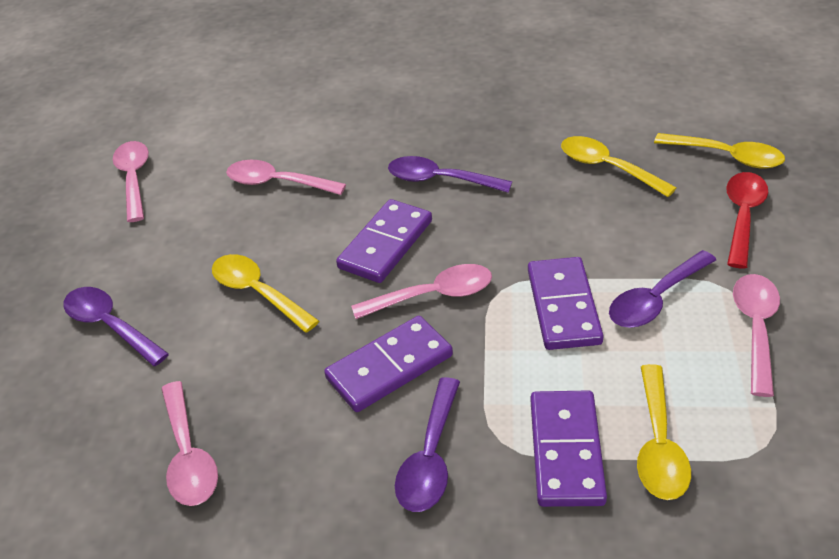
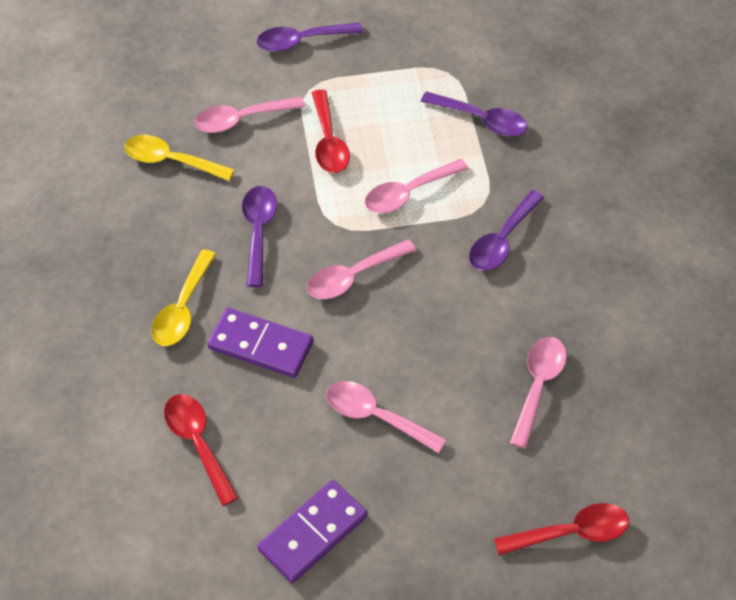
purple domino: 4 -> 2
red spoon: 1 -> 3
yellow spoon: 4 -> 2

